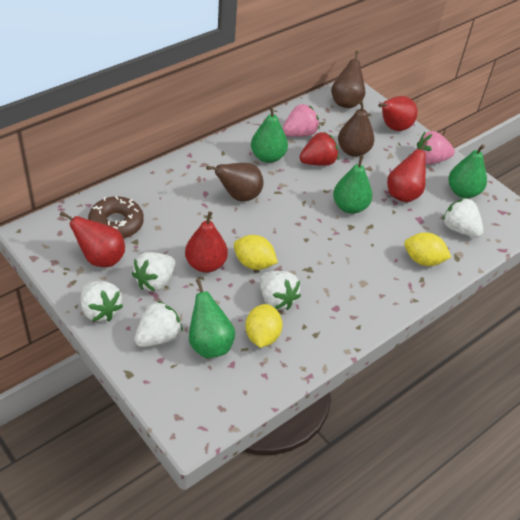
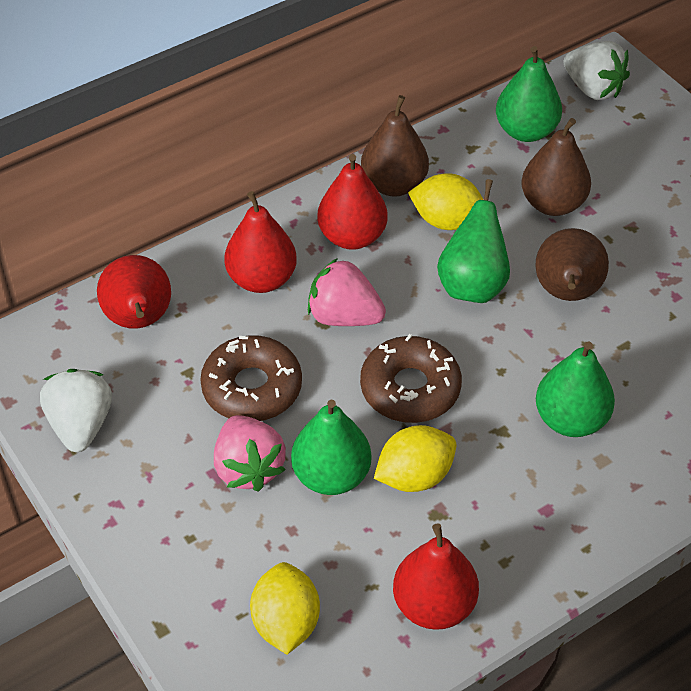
brown donut: 1 -> 2
red strawberry: 1 -> 0
white strawberry: 5 -> 2

